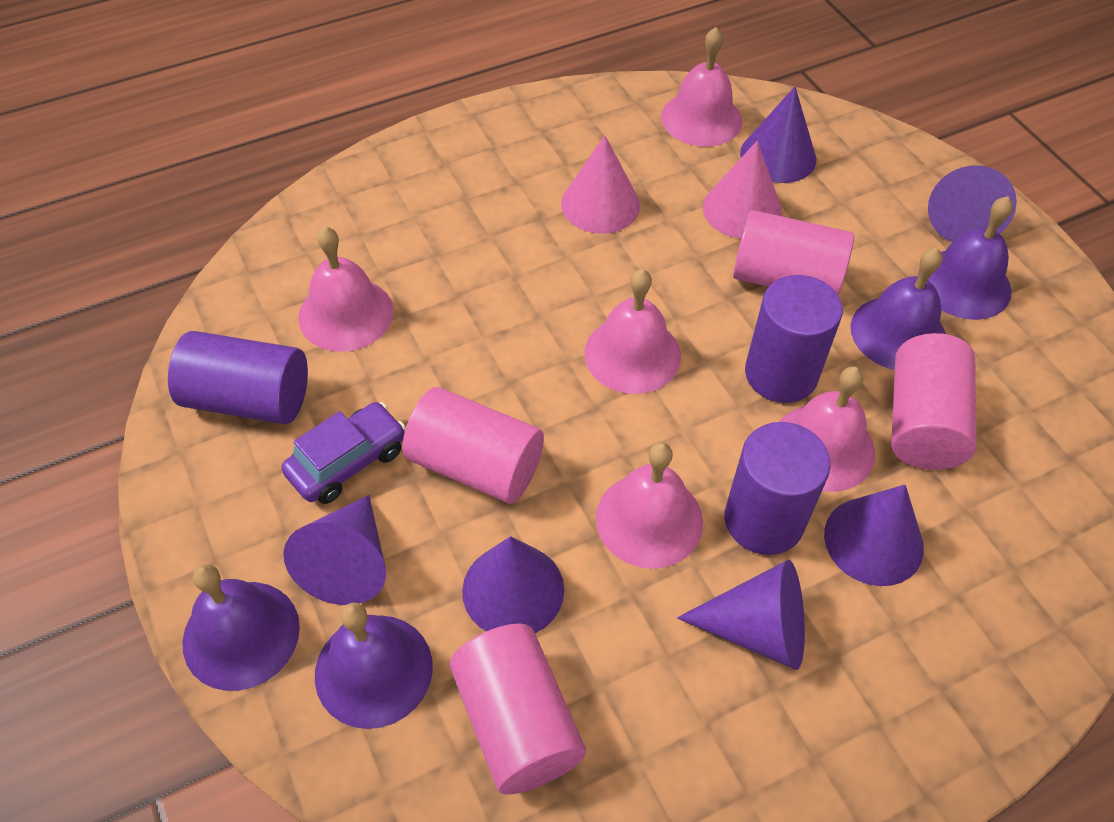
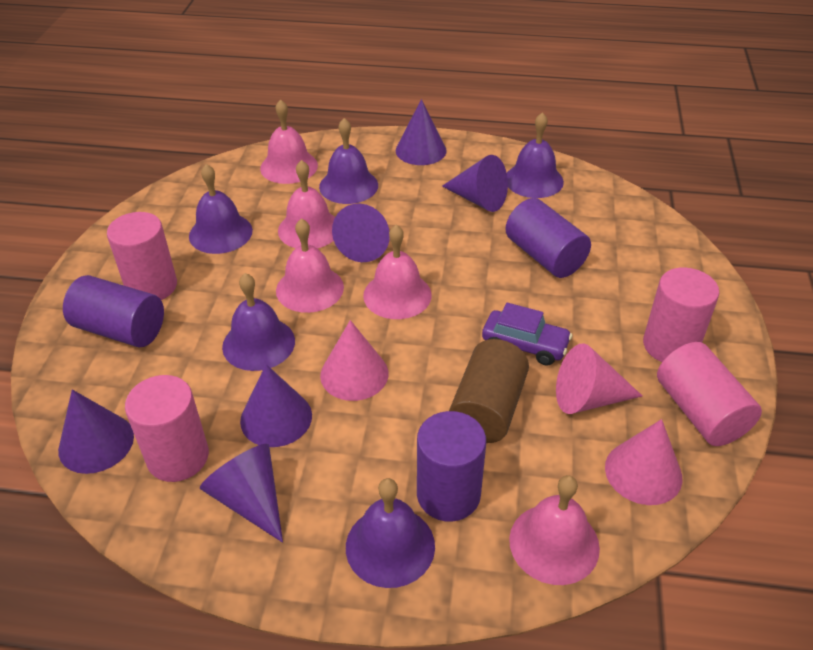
brown cylinder: 0 -> 1
pink cone: 2 -> 3
purple bell: 4 -> 5

